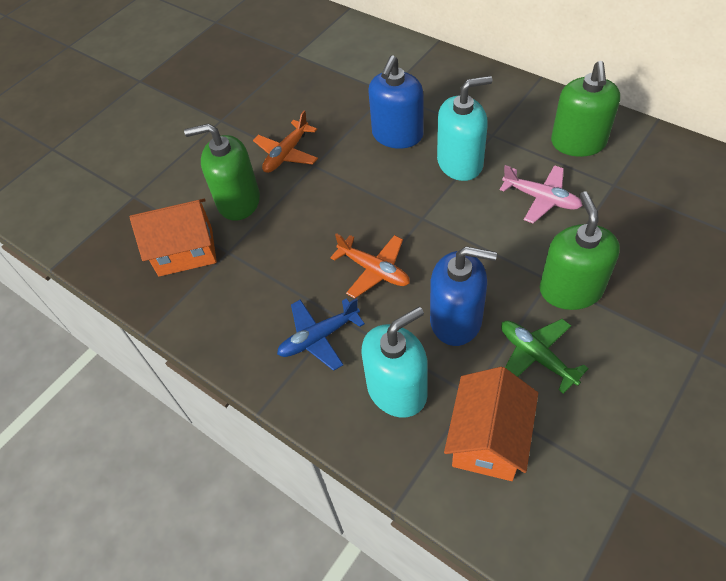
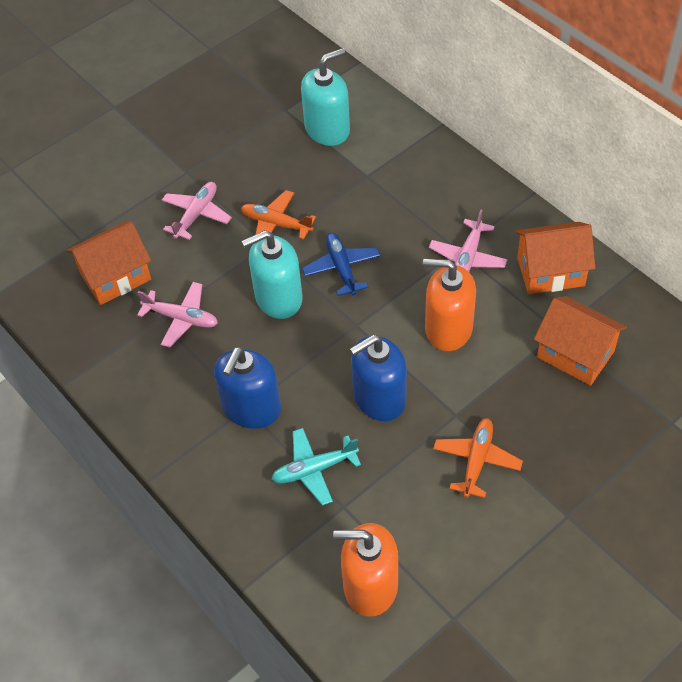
green plane: 1 -> 0
green soap dispenser: 3 -> 0
orange house: 2 -> 3
orange soap dispenser: 0 -> 2
pink plane: 1 -> 3
turquoise plane: 0 -> 1

